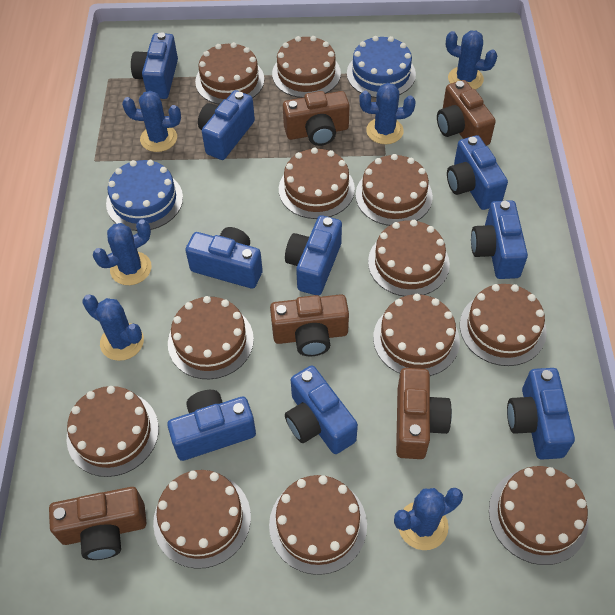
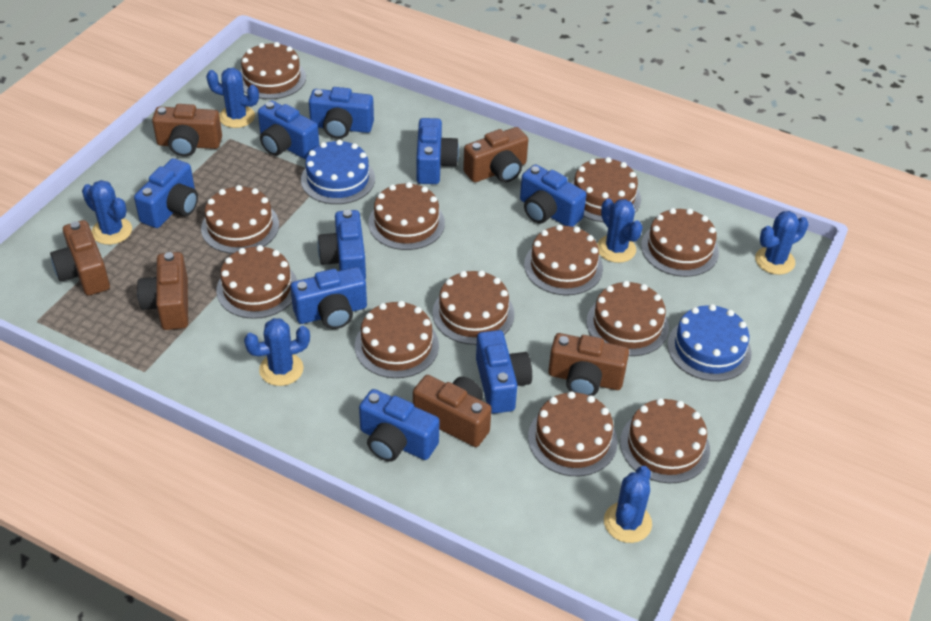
brown camera: 5 -> 6

